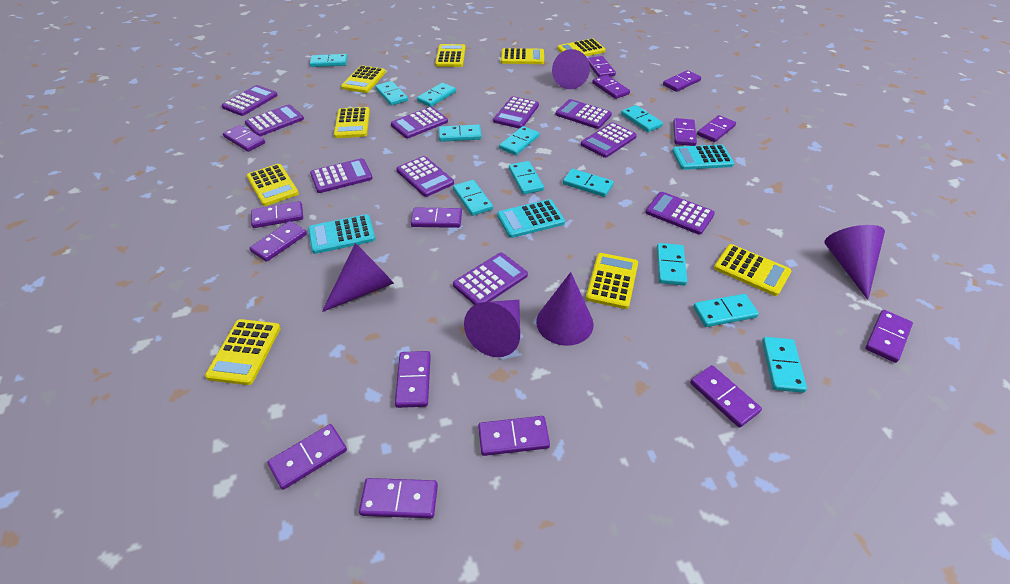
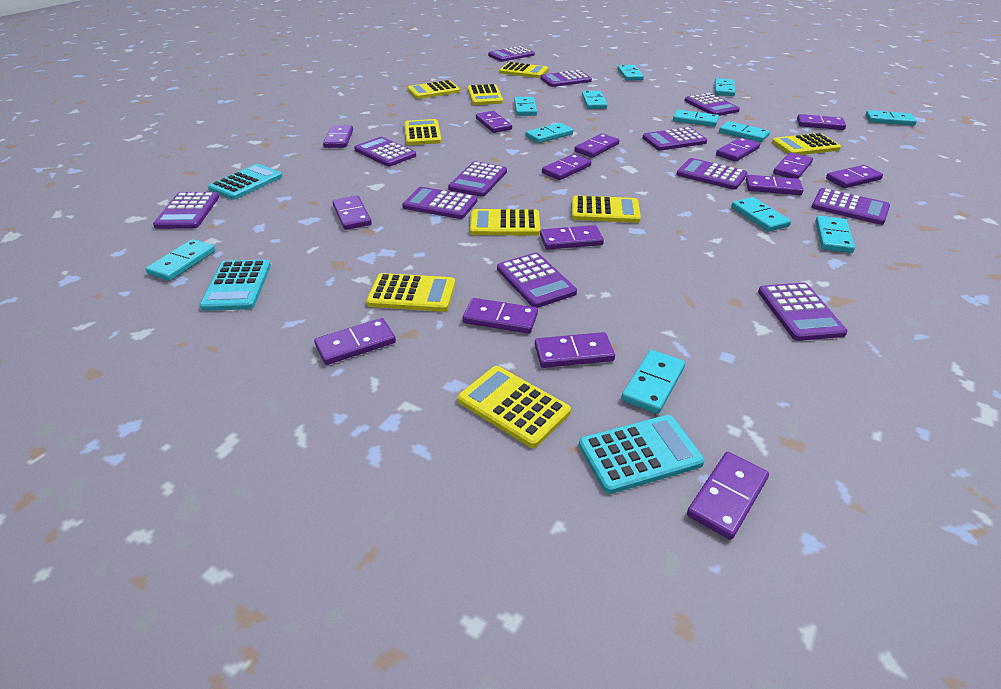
purple calculator: 10 -> 12
purple cone: 5 -> 0

